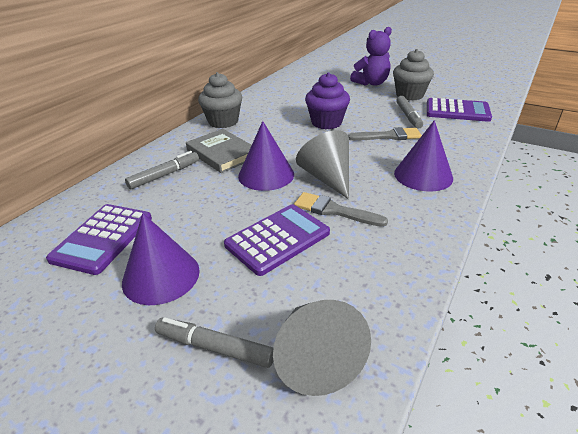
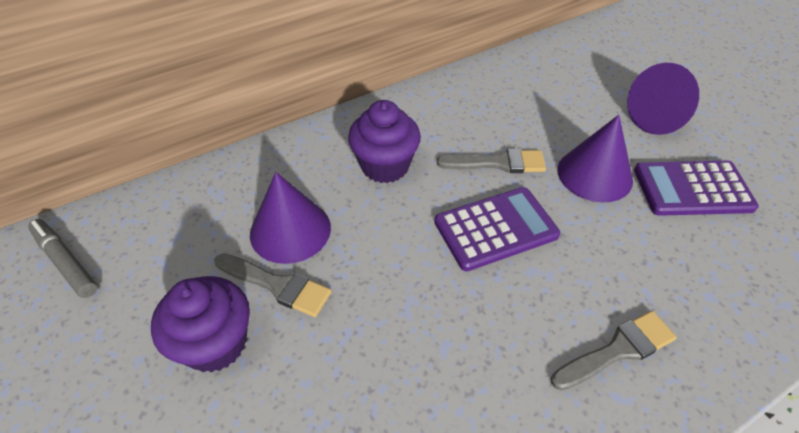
grey book: 1 -> 0
grey brush: 2 -> 3
grey cone: 2 -> 0
grey cupcake: 2 -> 0
grey marker: 3 -> 1
purple calculator: 3 -> 2
purple cupcake: 1 -> 2
purple teddy bear: 1 -> 0

